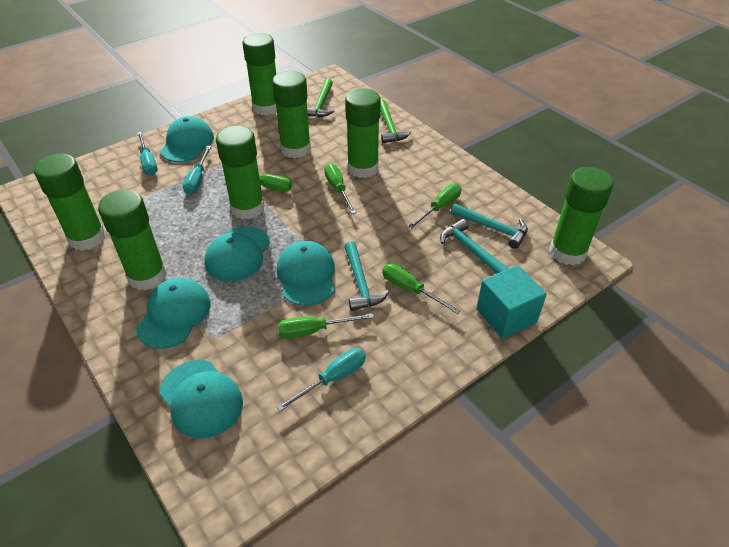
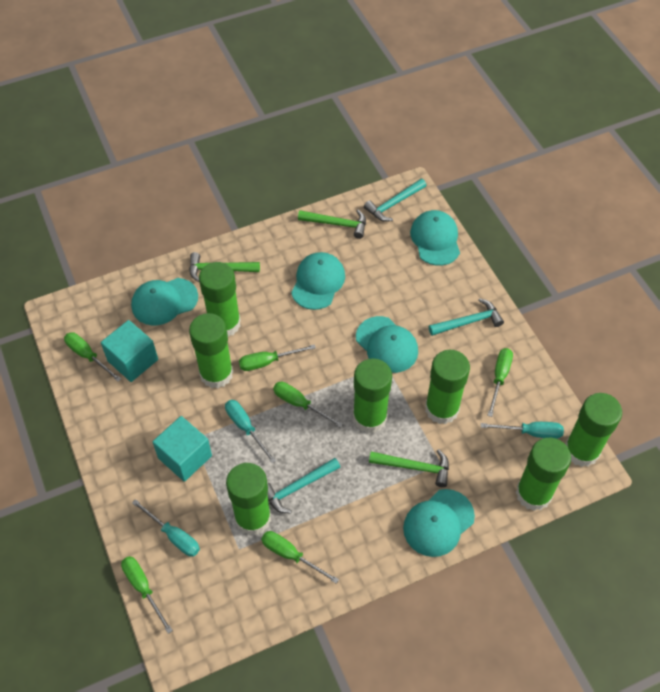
green hammer: 2 -> 3
green screwdriver: 5 -> 6
turquoise cube: 1 -> 2

